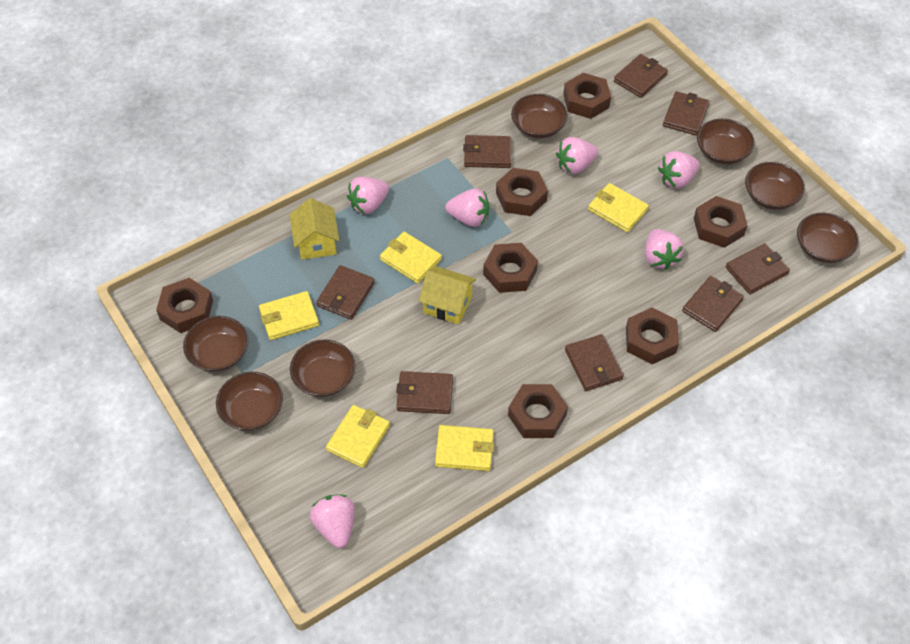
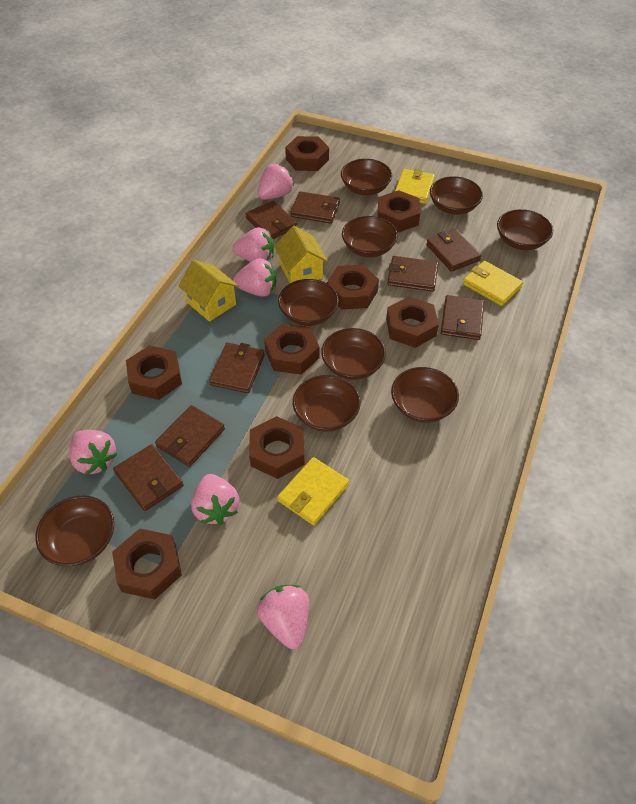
brown bowl: 7 -> 9
brown nut: 7 -> 8
yellow wallet: 5 -> 3

